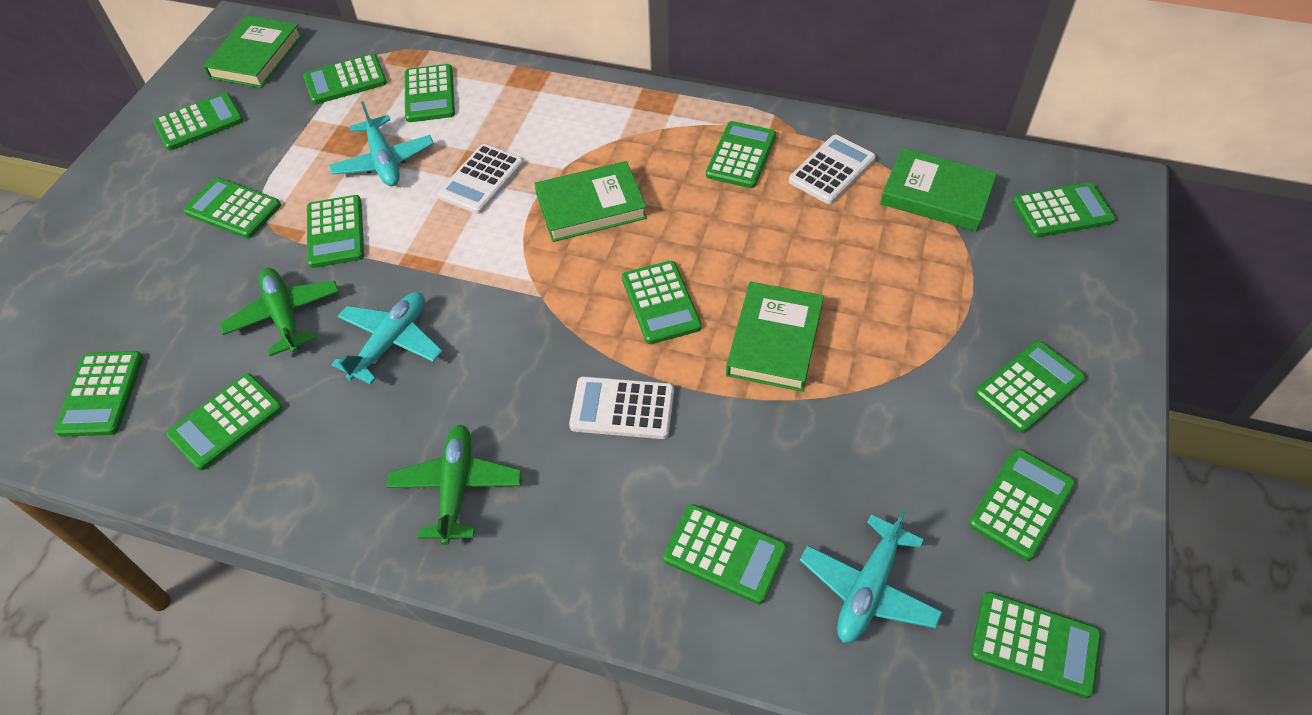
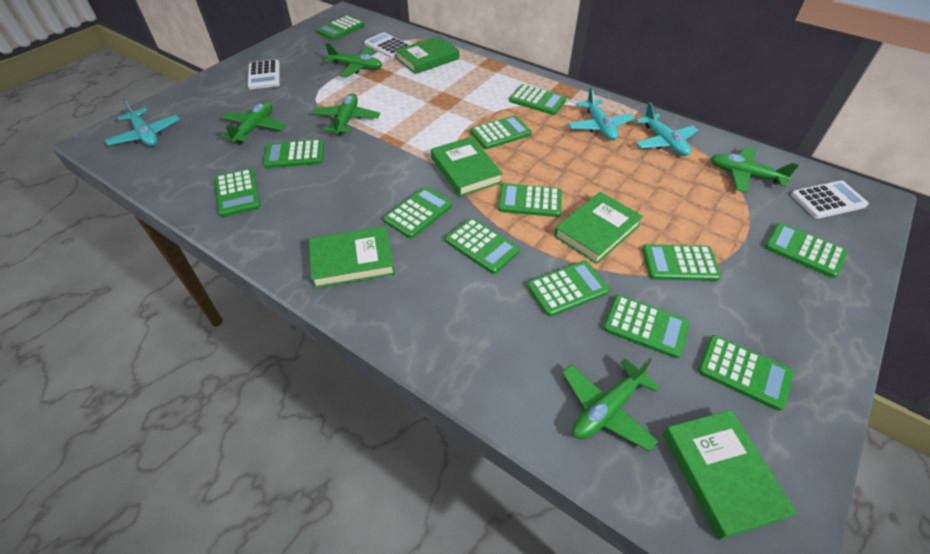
green book: 4 -> 5
green calculator: 14 -> 13
green plane: 2 -> 5

